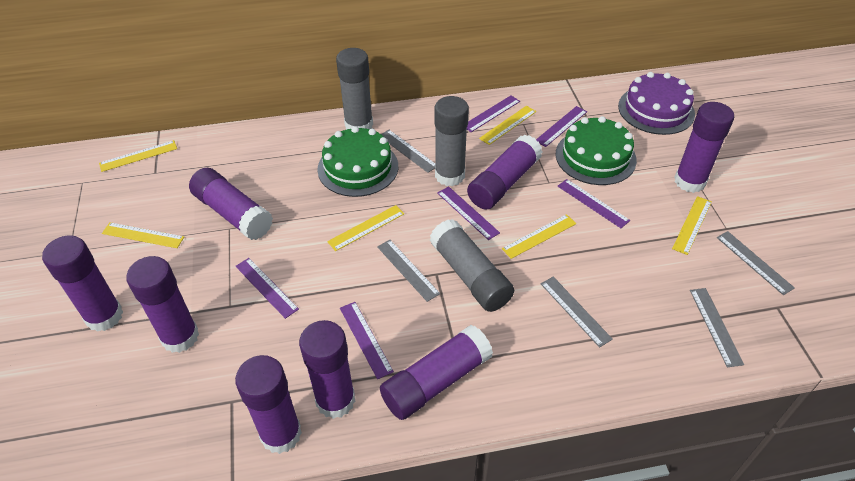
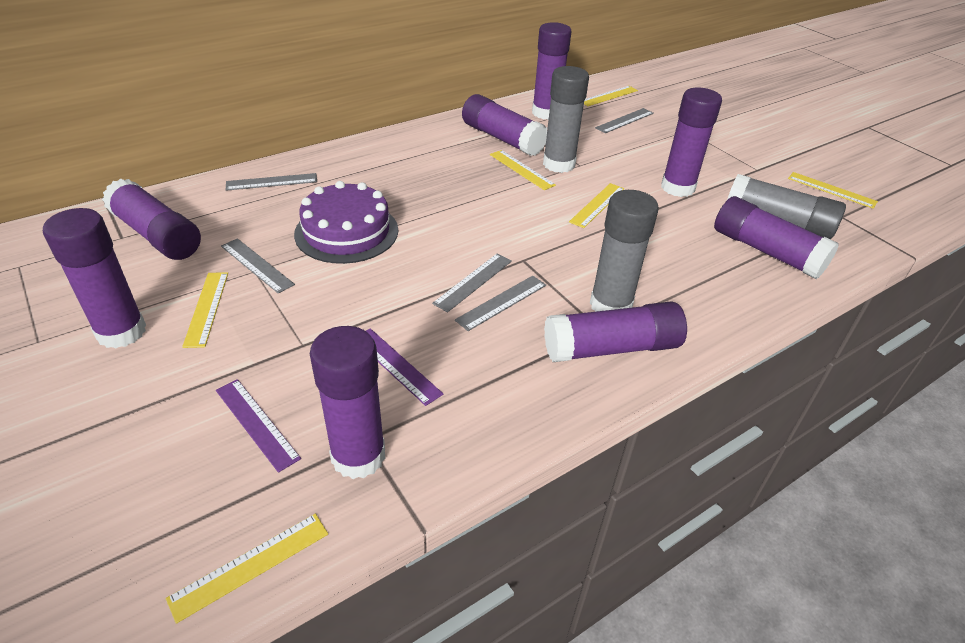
green cake: 2 -> 0
purple ruler: 6 -> 2

